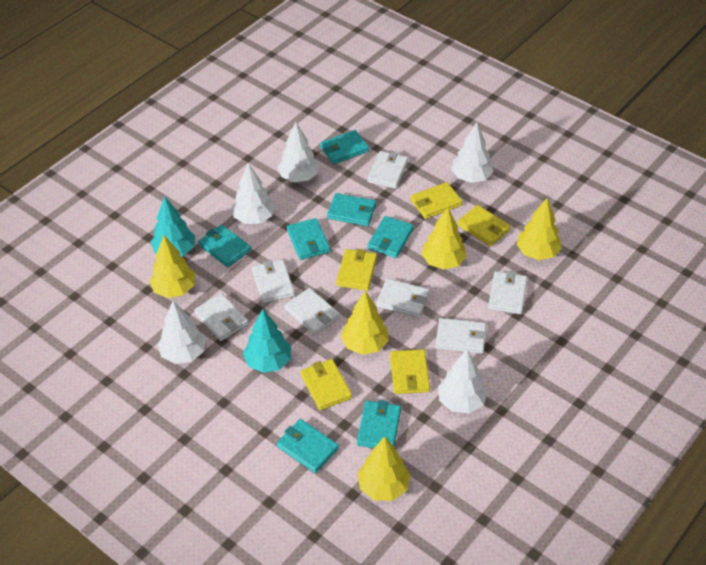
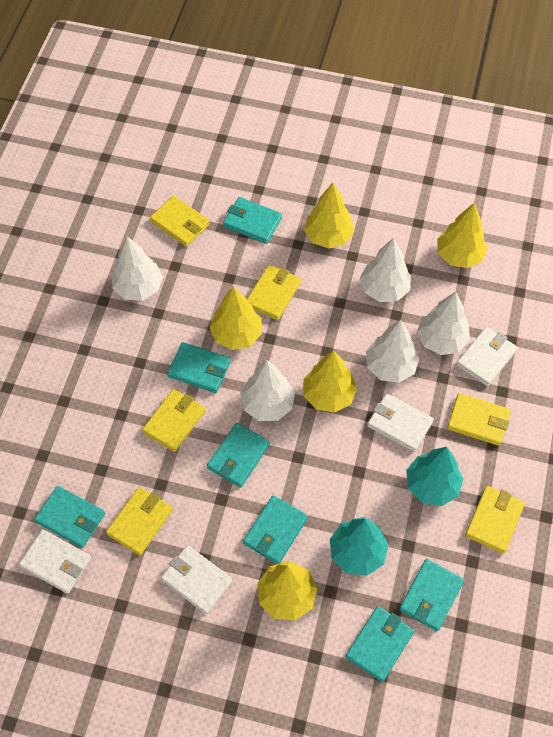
white wallet: 7 -> 4
yellow wallet: 5 -> 6

